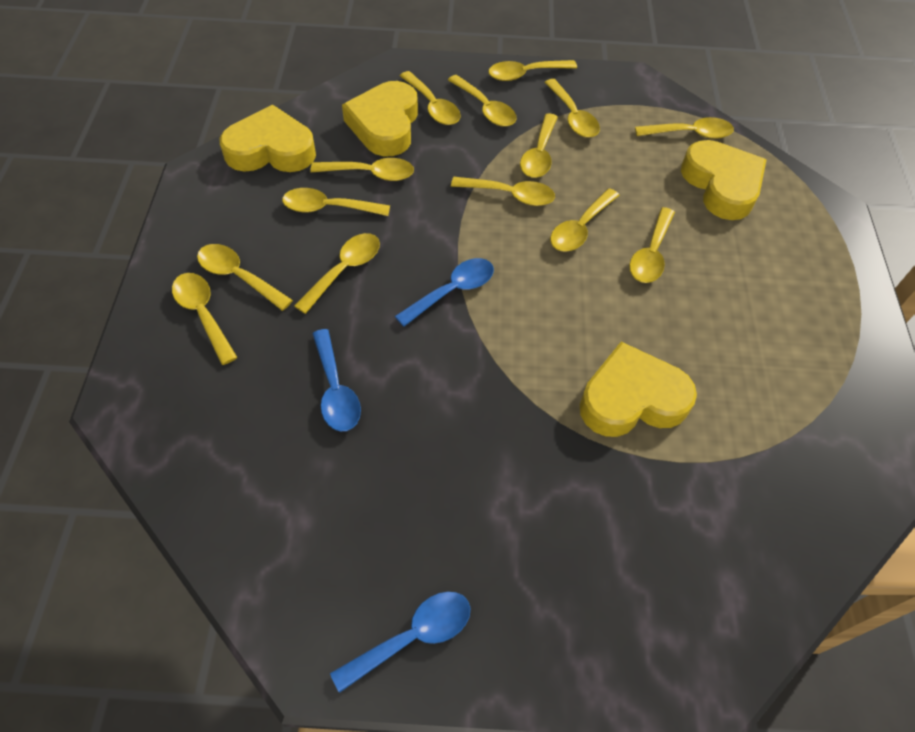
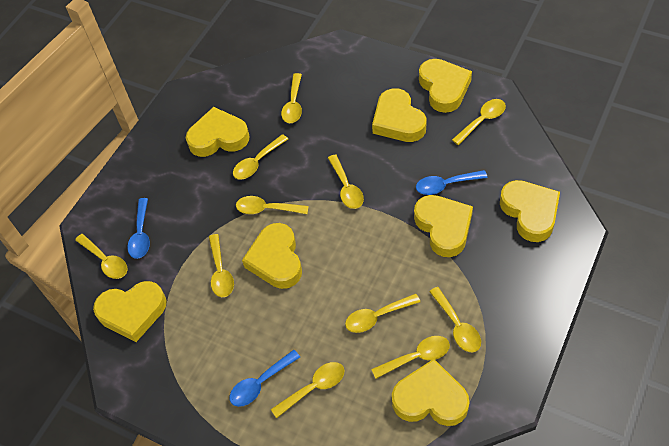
yellow heart: 4 -> 8
yellow spoon: 14 -> 11

